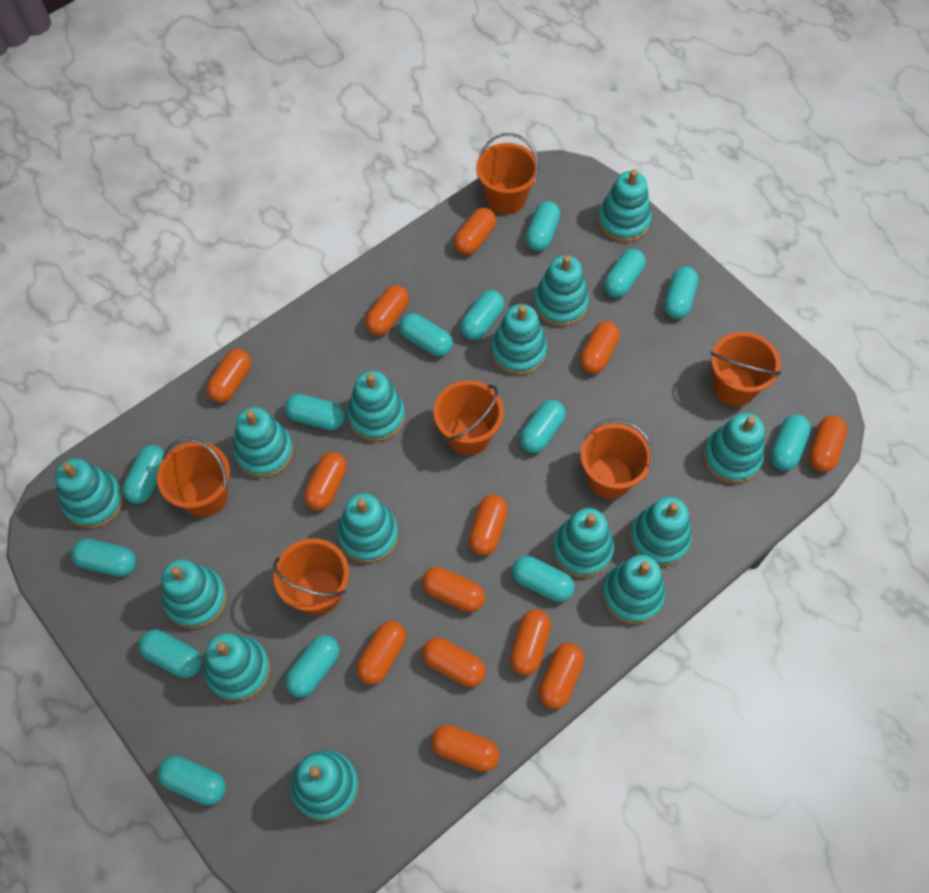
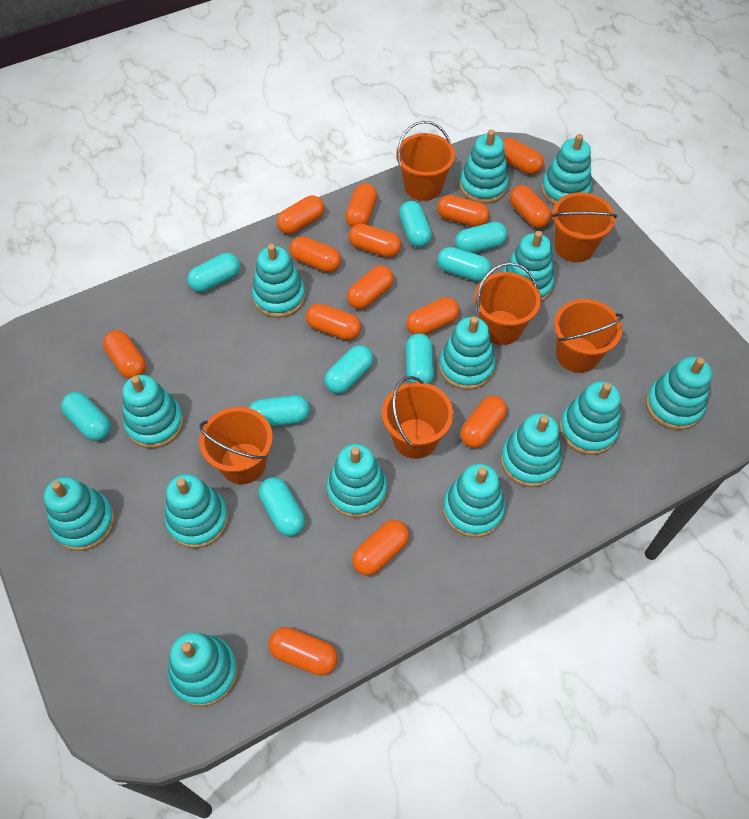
orange capsule: 13 -> 14
turquoise capsule: 14 -> 9

